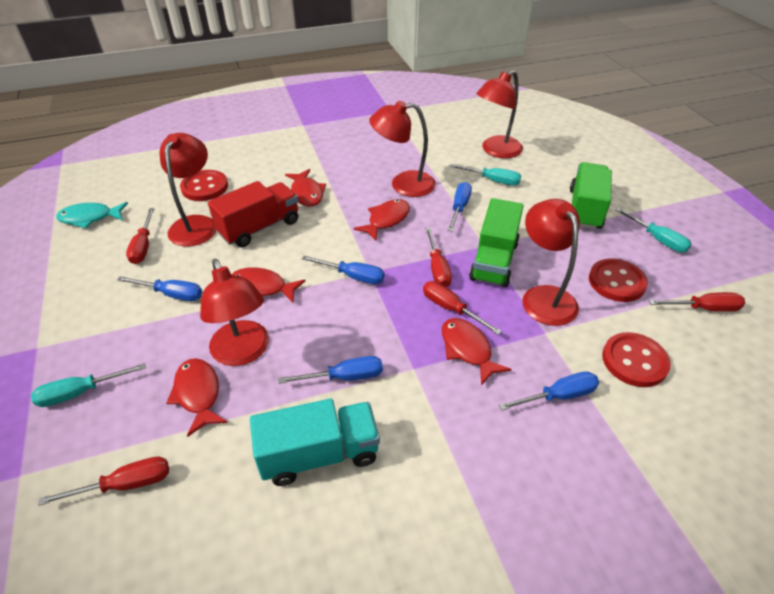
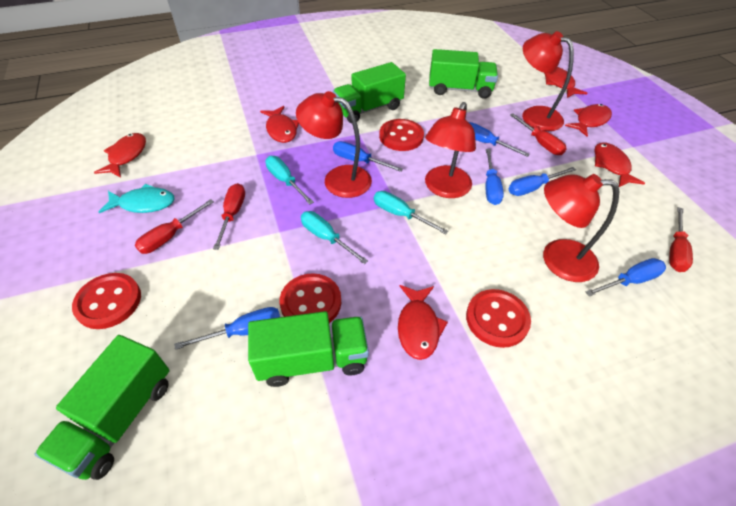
blue screwdriver: 5 -> 6
green truck: 2 -> 4
red button: 3 -> 4
red fish: 5 -> 6
red lamp: 5 -> 4
red screwdriver: 5 -> 4
red truck: 1 -> 0
turquoise truck: 1 -> 0

